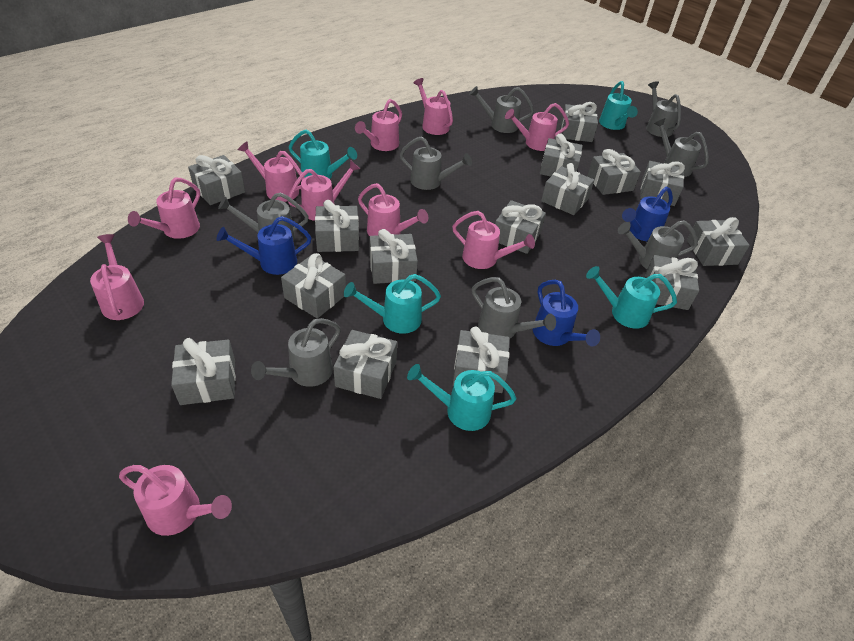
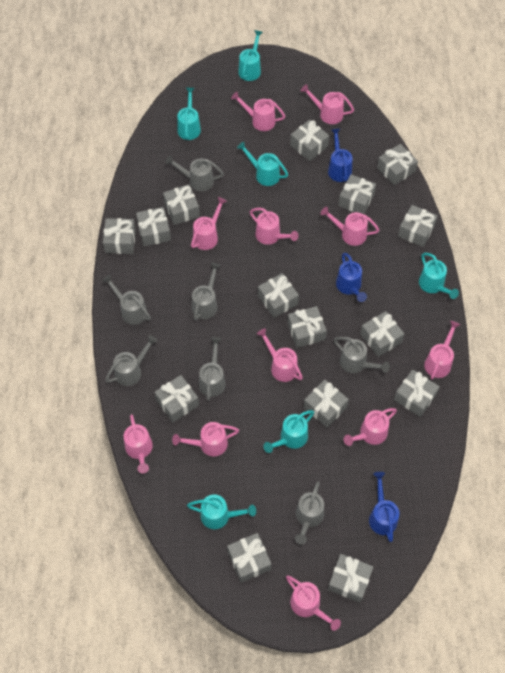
grey watering can: 8 -> 7
pink watering can: 10 -> 11
turquoise watering can: 5 -> 6

